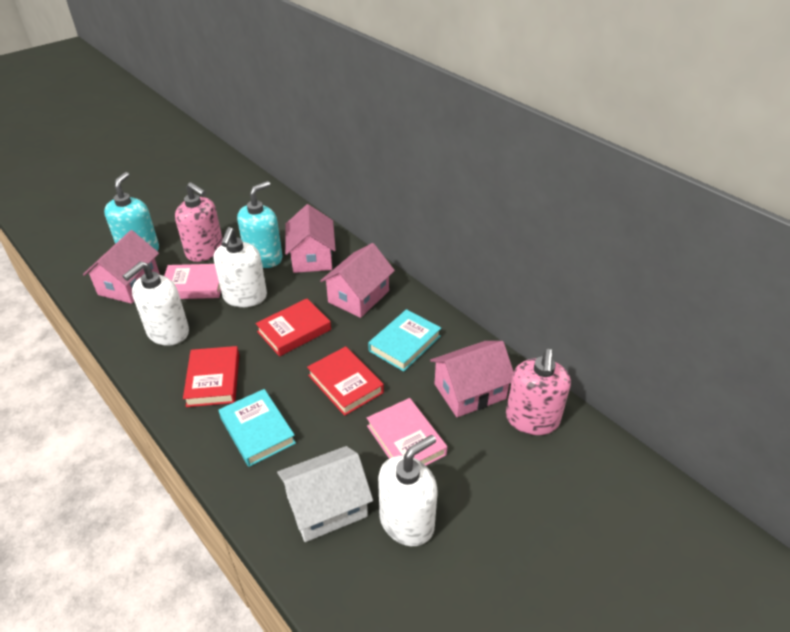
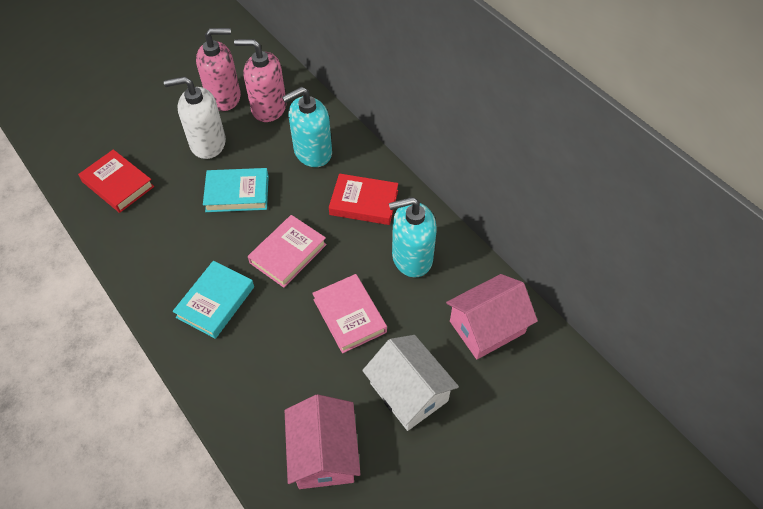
pink house: 4 -> 2
red book: 3 -> 2
white soap dispenser: 3 -> 1

